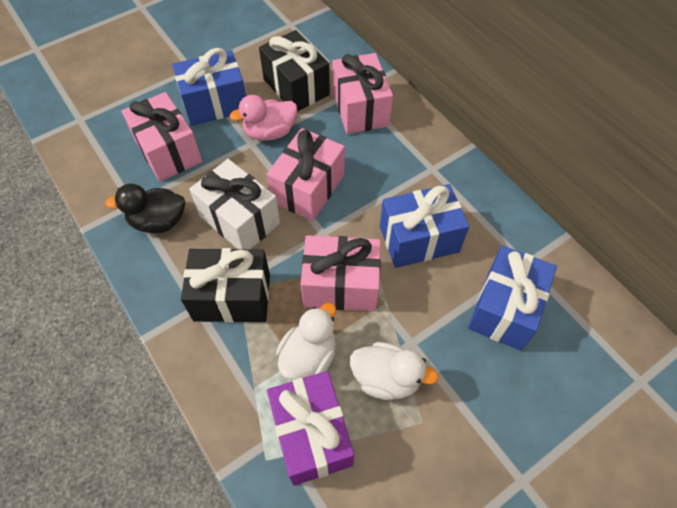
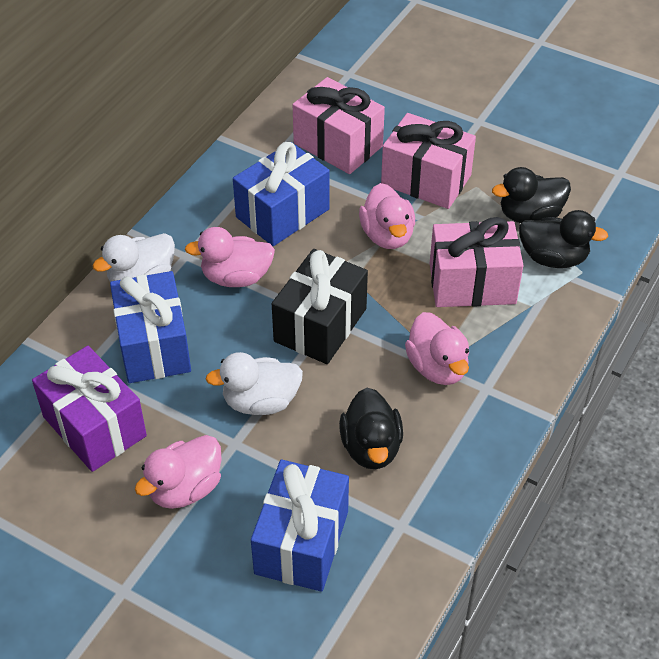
black duck: 1 -> 3
black gift: 2 -> 1
pink duck: 1 -> 4
pink gift: 4 -> 3
white gift: 1 -> 0

